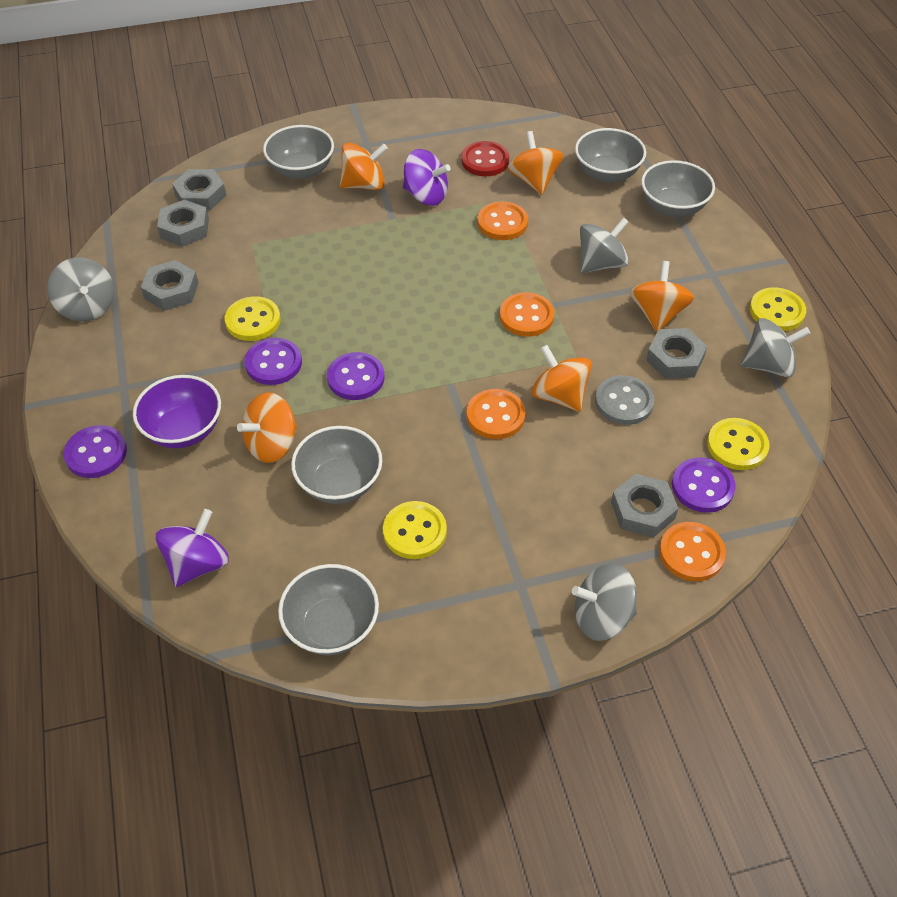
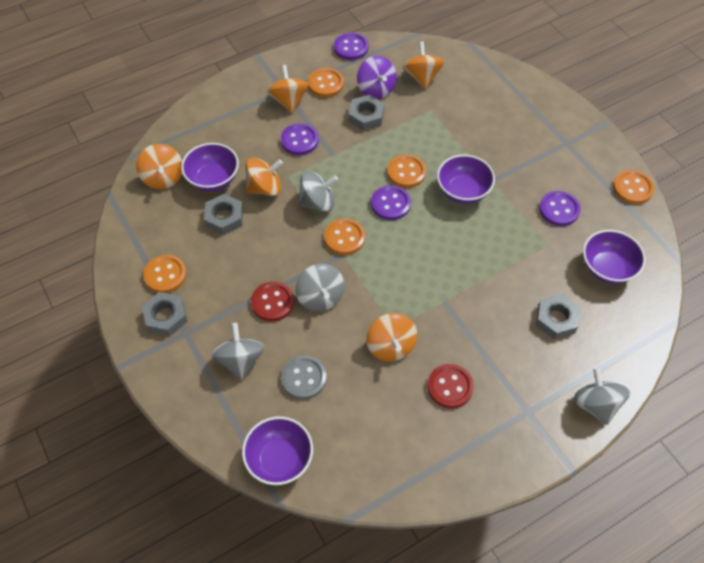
grey bowl: 5 -> 0
grey nut: 5 -> 4
orange button: 4 -> 5
purple bowl: 1 -> 4
purple spinning top: 2 -> 1
red button: 1 -> 2
yellow button: 4 -> 0

